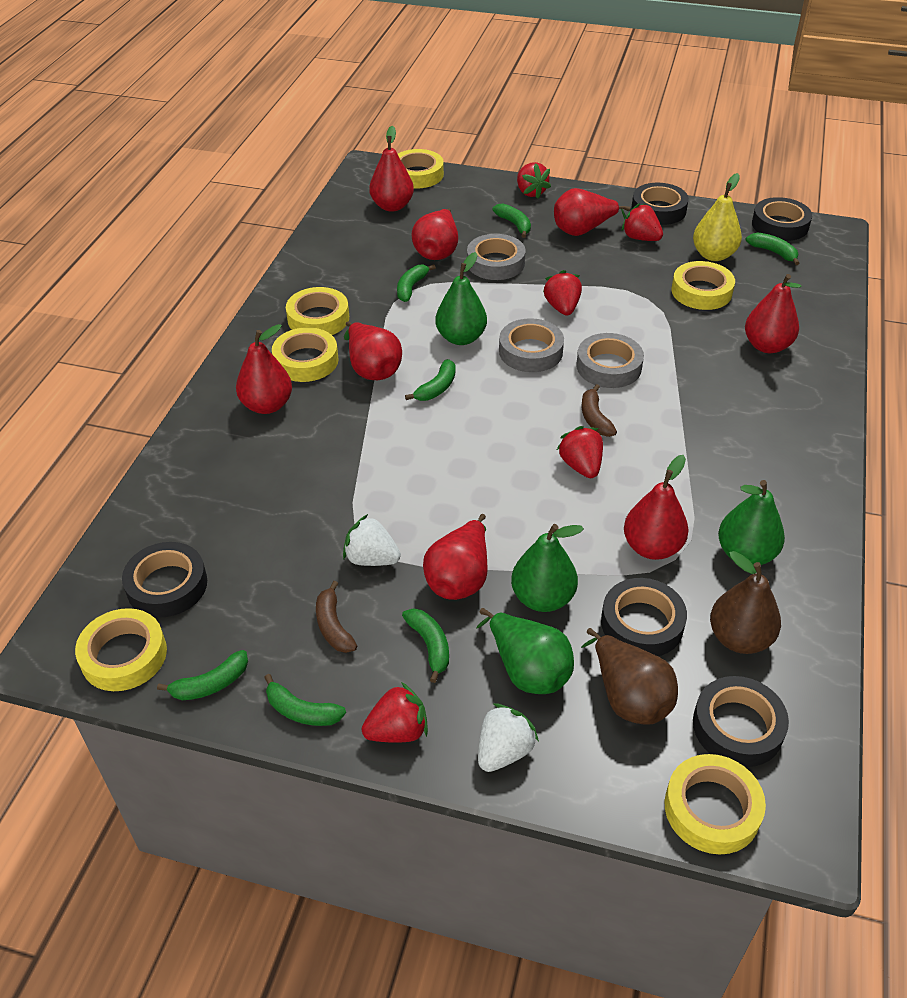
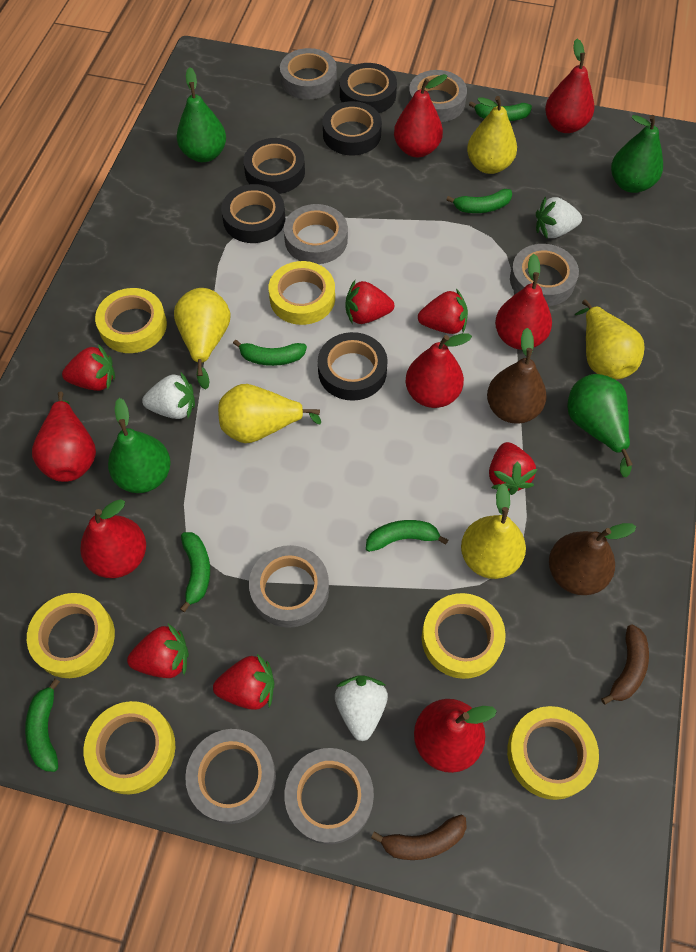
green banana: 7 -> 6
grey tape: 3 -> 7
red pear: 8 -> 7
red strawberry: 5 -> 6
white strawberry: 2 -> 3
yellow pear: 1 -> 5

